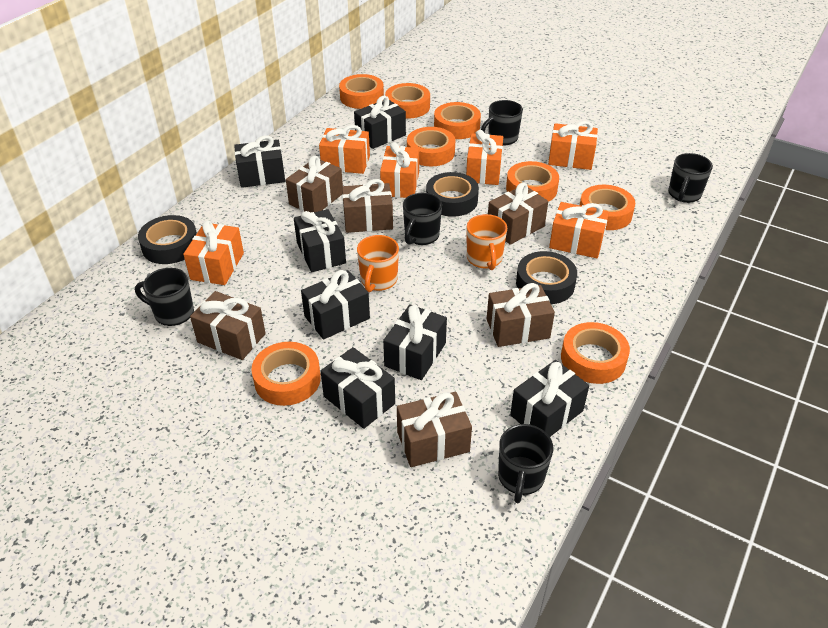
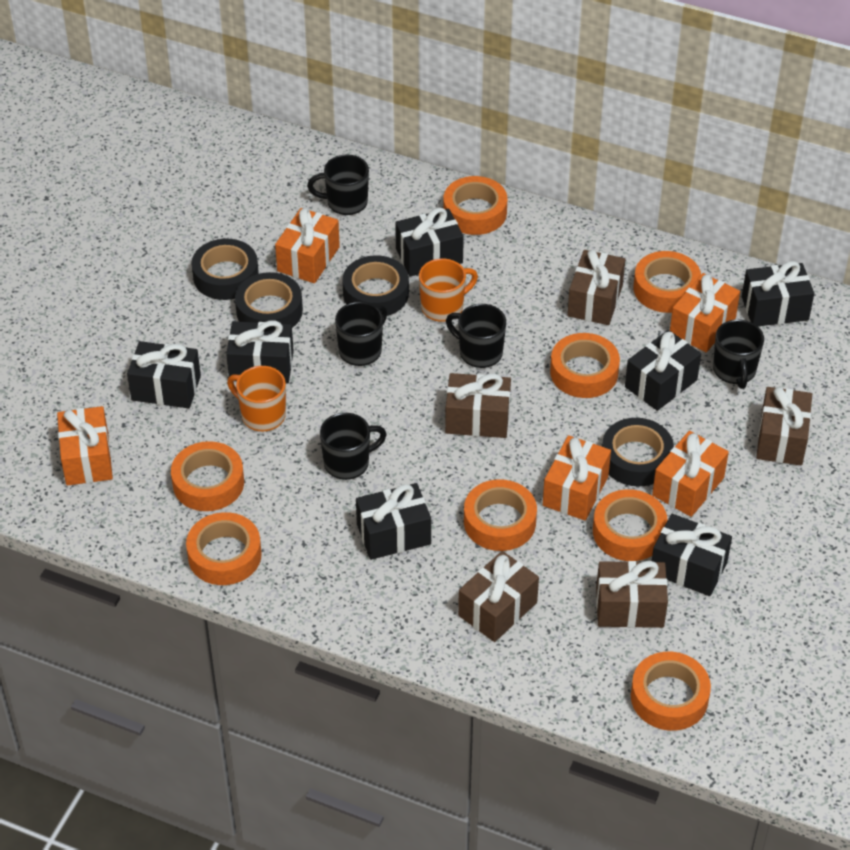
black tape: 3 -> 4
brown gift: 6 -> 5
orange gift: 6 -> 5

